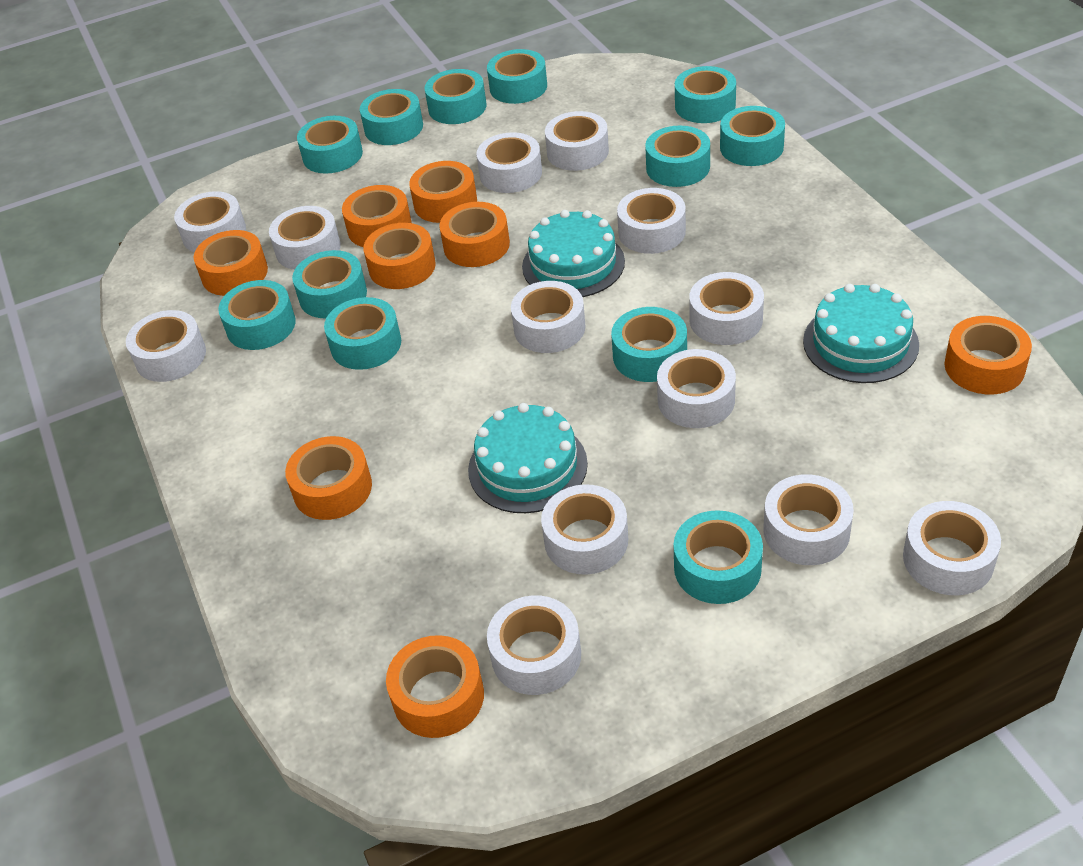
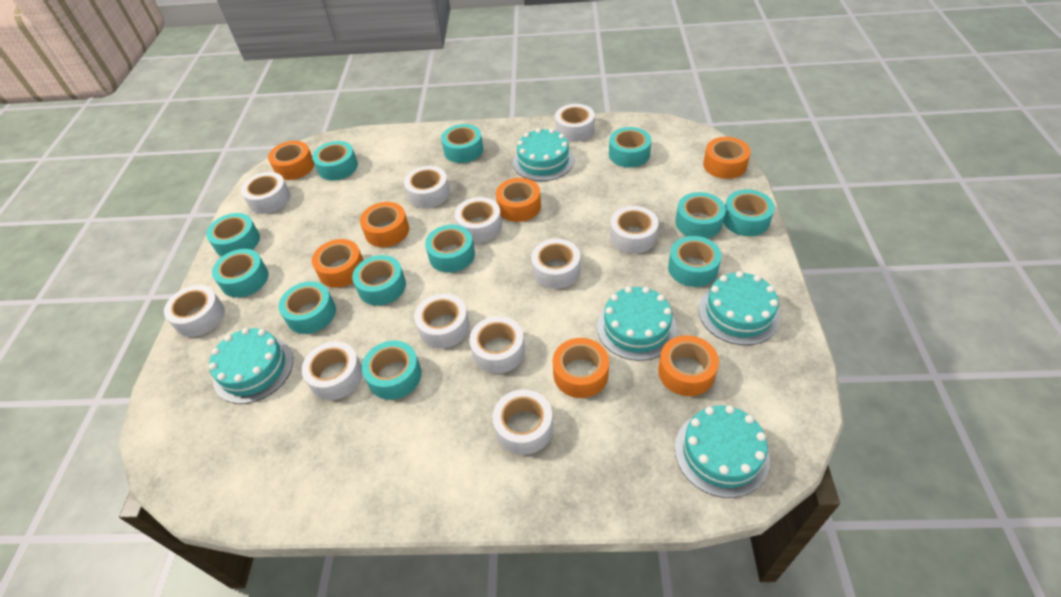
orange tape: 8 -> 7
turquoise cake: 3 -> 5
white tape: 13 -> 11

